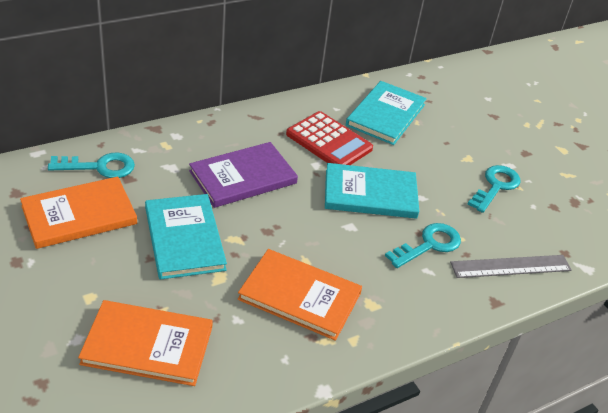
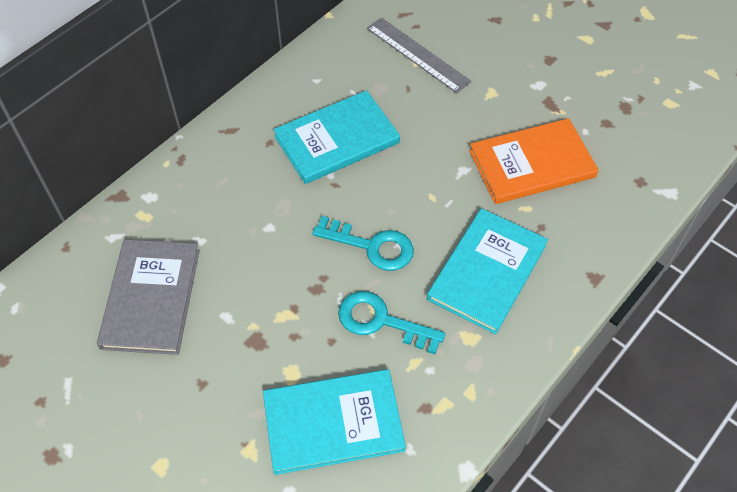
grey book: 0 -> 1
orange book: 3 -> 1
purple book: 1 -> 0
red calculator: 1 -> 0
turquoise key: 3 -> 2

